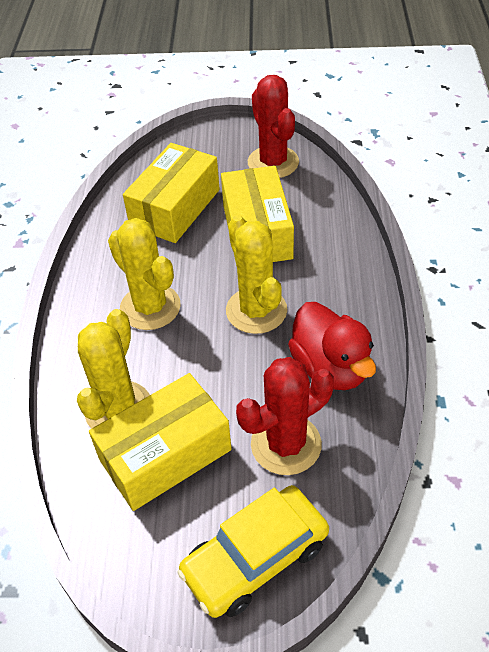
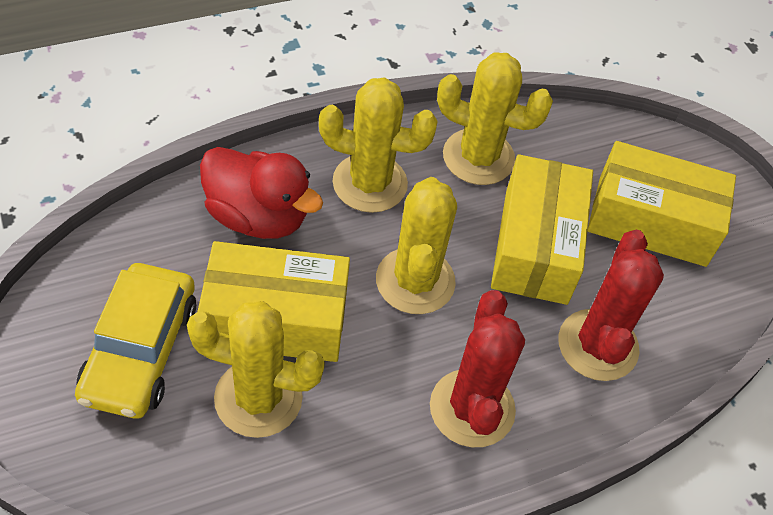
yellow cactus: 3 -> 4

